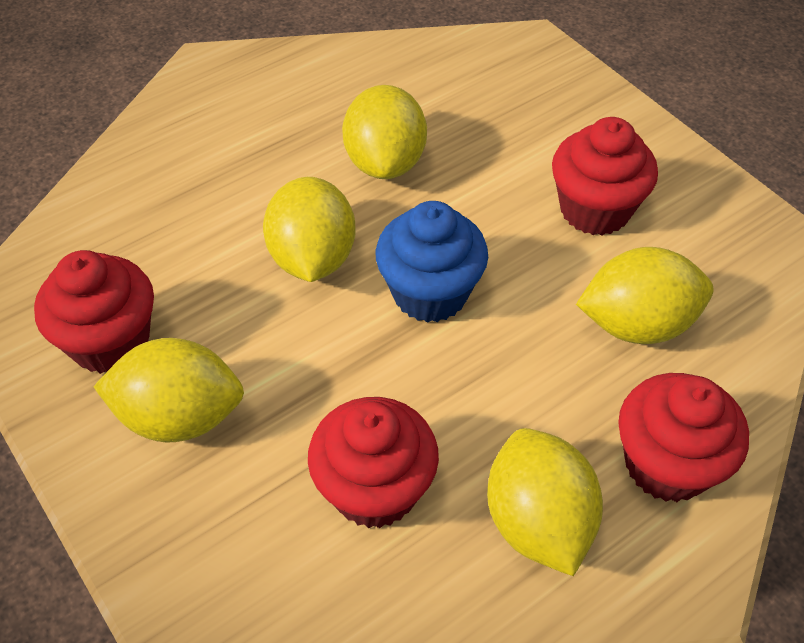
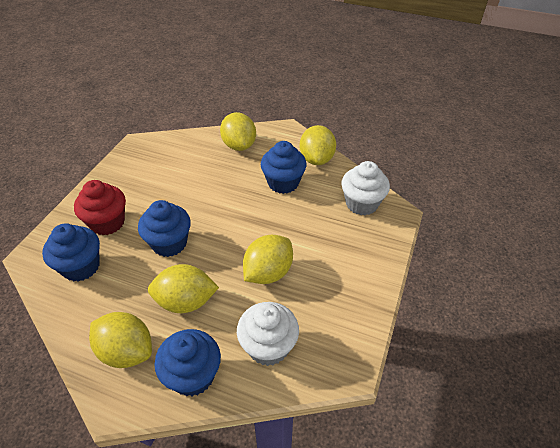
blue cupcake: 1 -> 4
red cupcake: 4 -> 1
white cupcake: 0 -> 2

